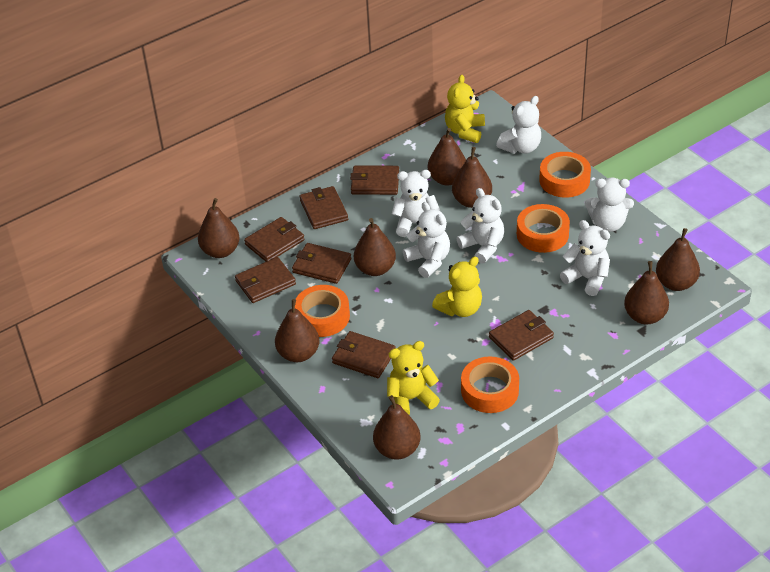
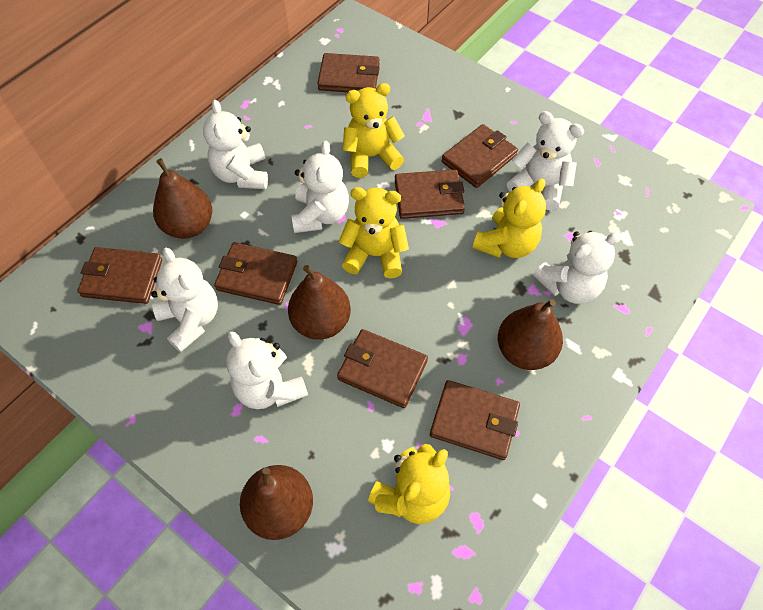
brown pear: 8 -> 4
orange tape: 4 -> 0
yellow teddy bear: 3 -> 4

